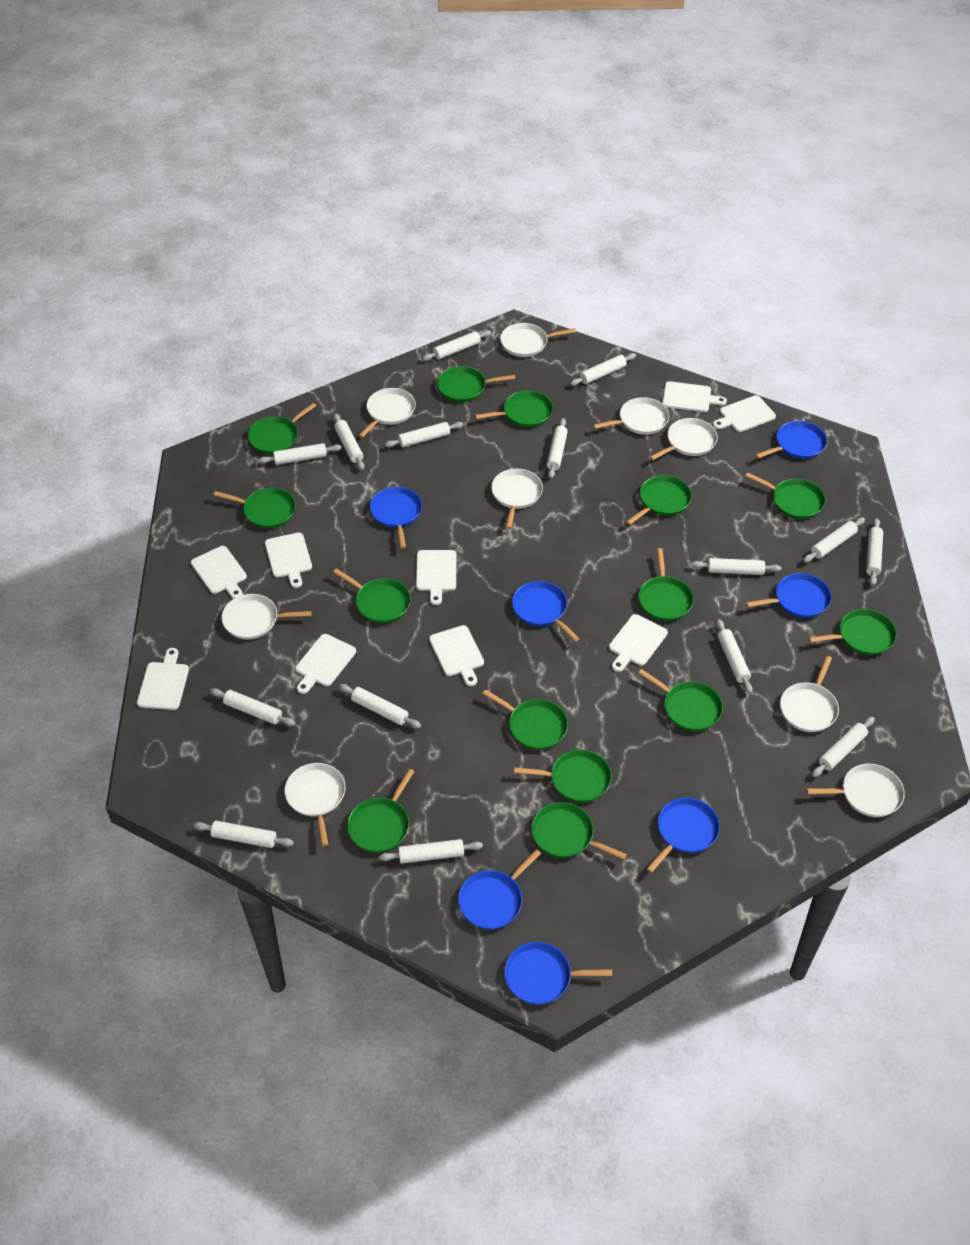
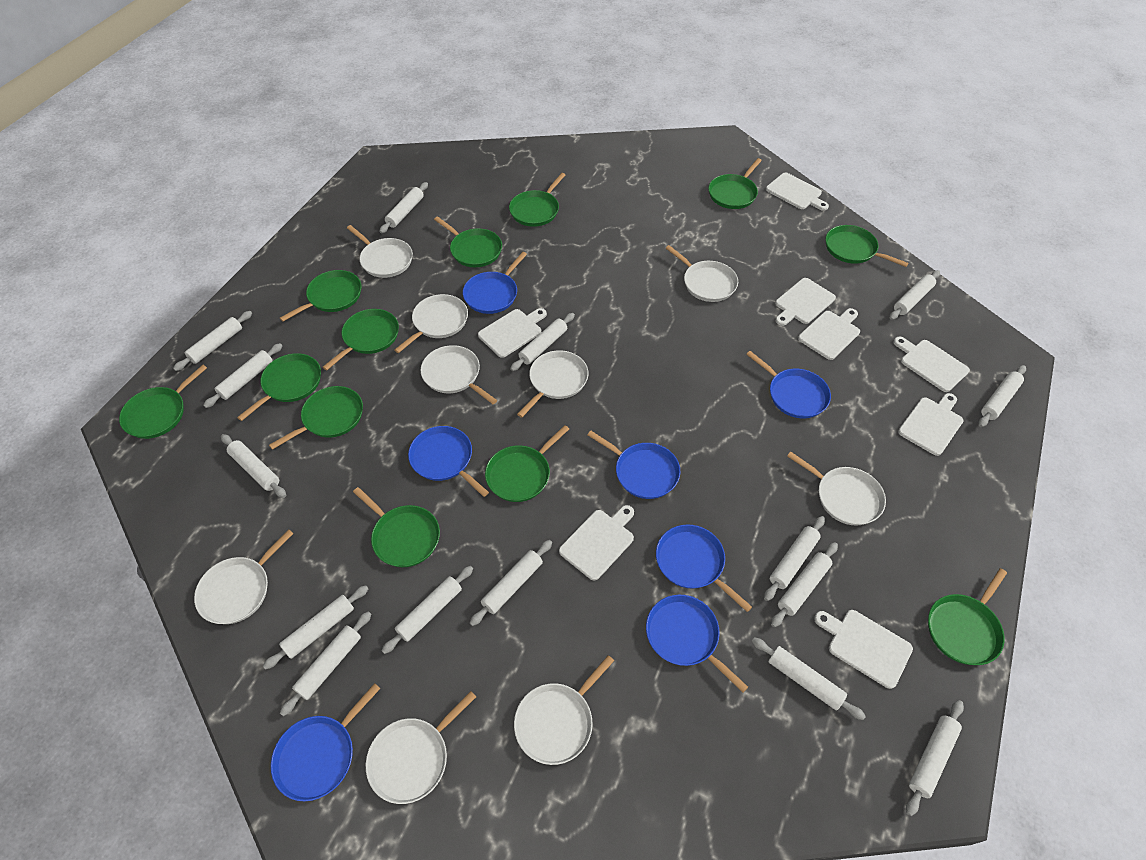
green pan: 14 -> 12
white cutting board: 9 -> 8

